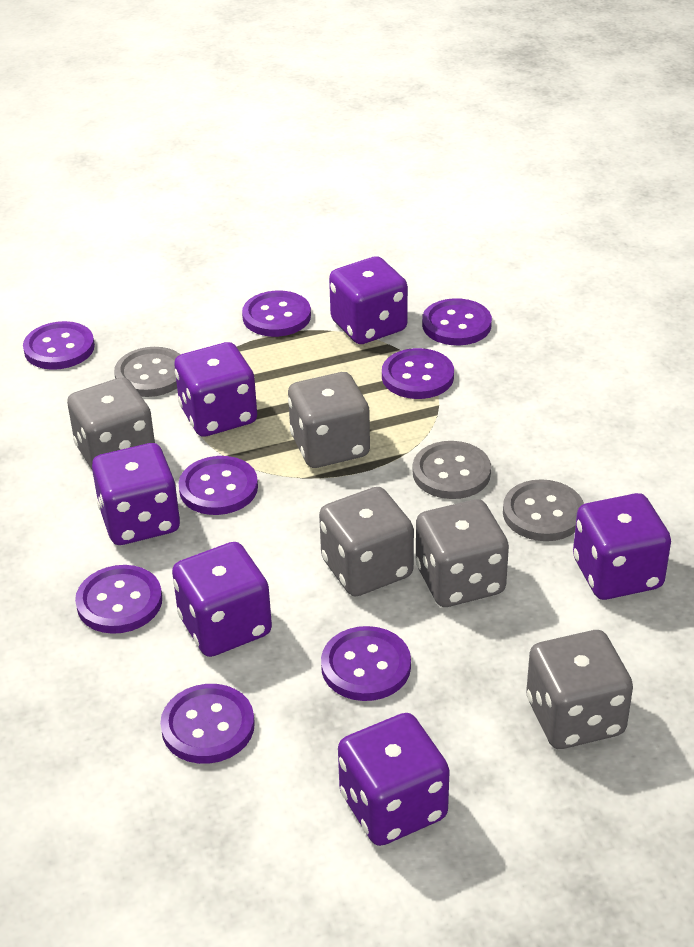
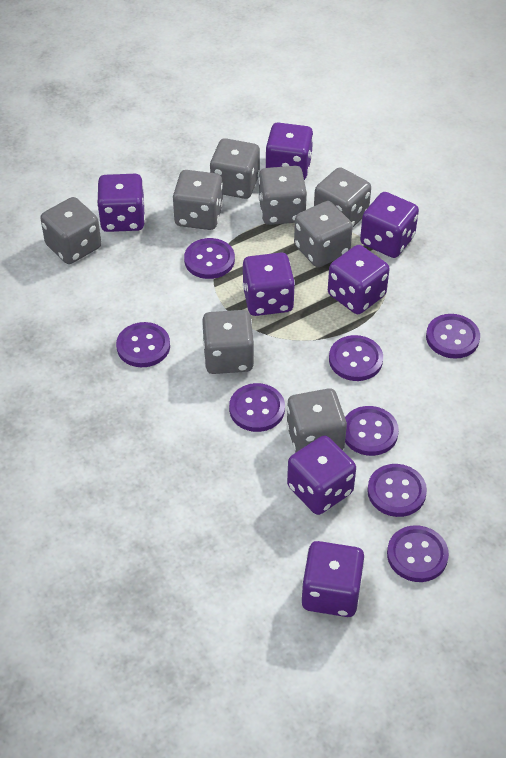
grey button: 3 -> 0
grey dice: 5 -> 8
purple dice: 6 -> 7

